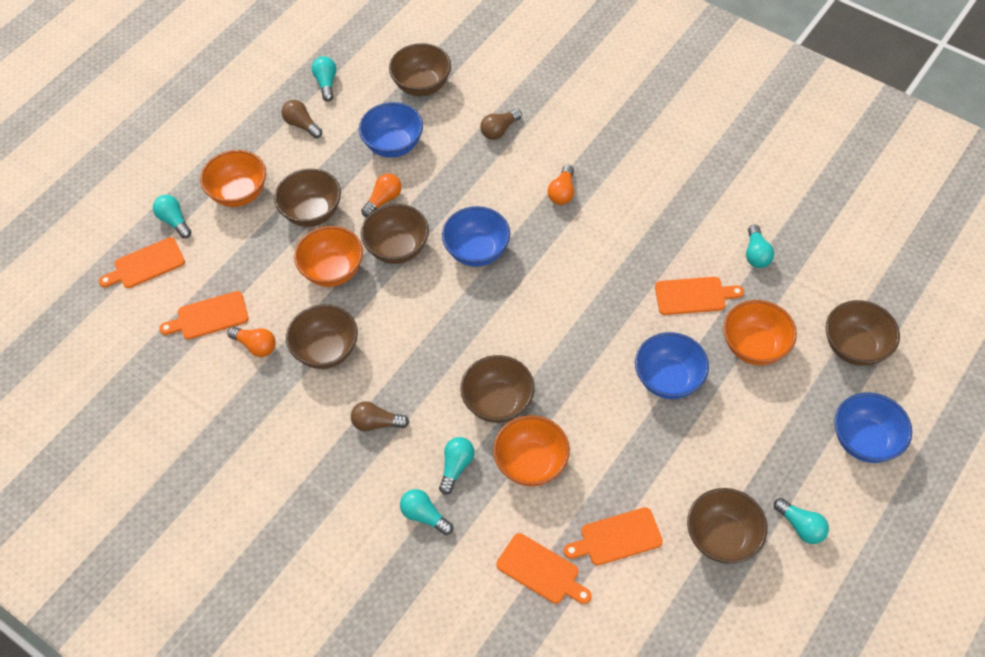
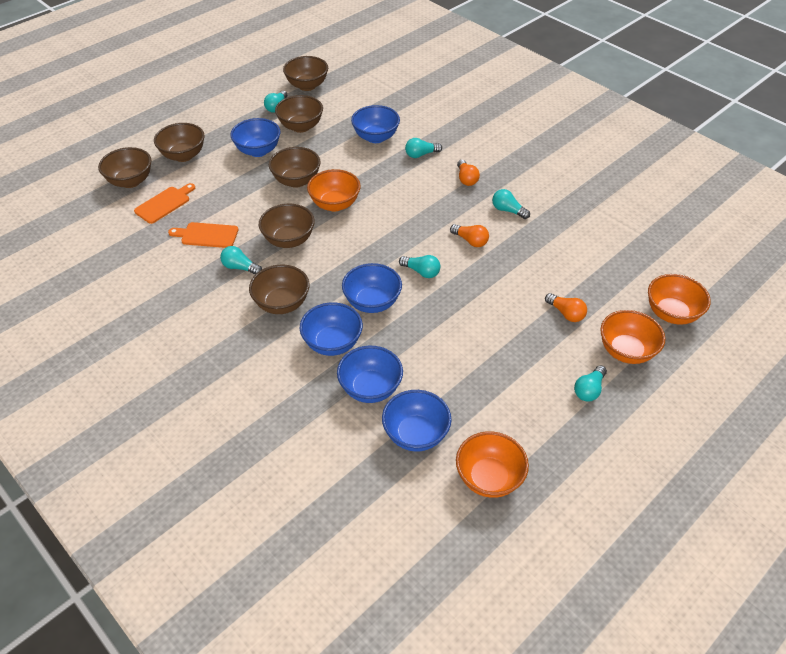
blue bowl: 4 -> 6
brown light bulb: 3 -> 0
orange cutting board: 5 -> 2

